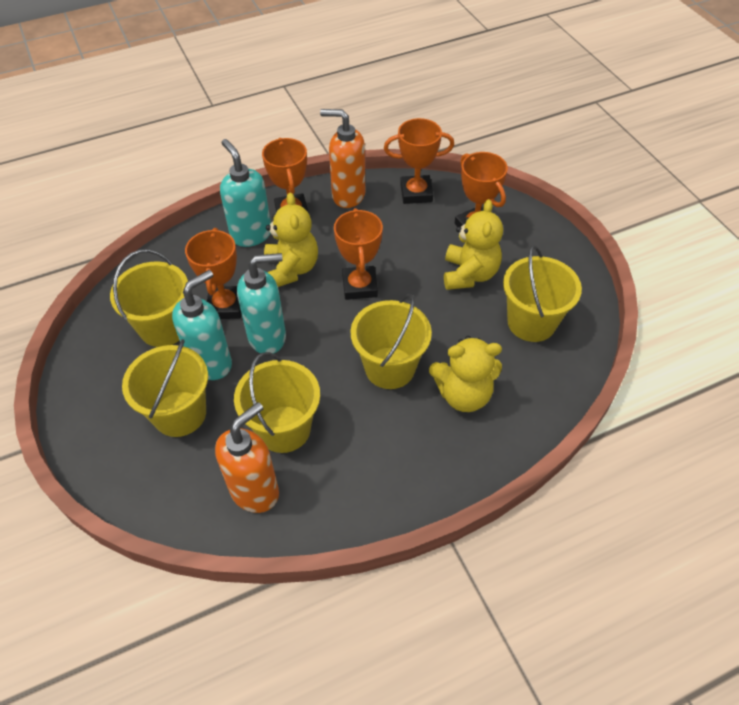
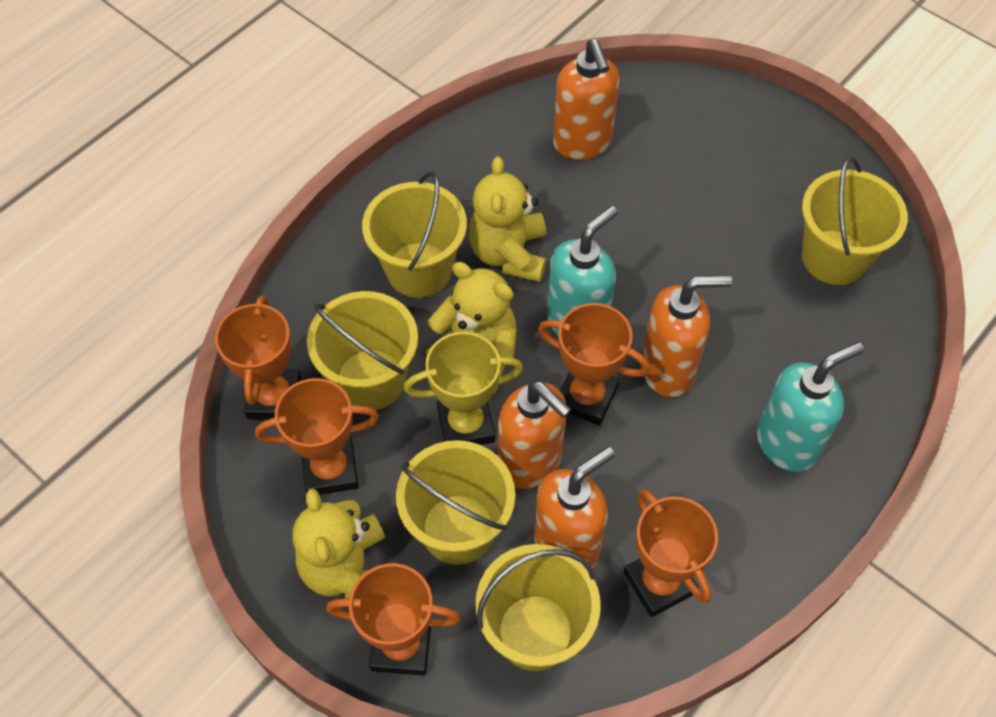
orange soap dispenser: 2 -> 4
turquoise soap dispenser: 3 -> 2
yellow trophy: 0 -> 1

